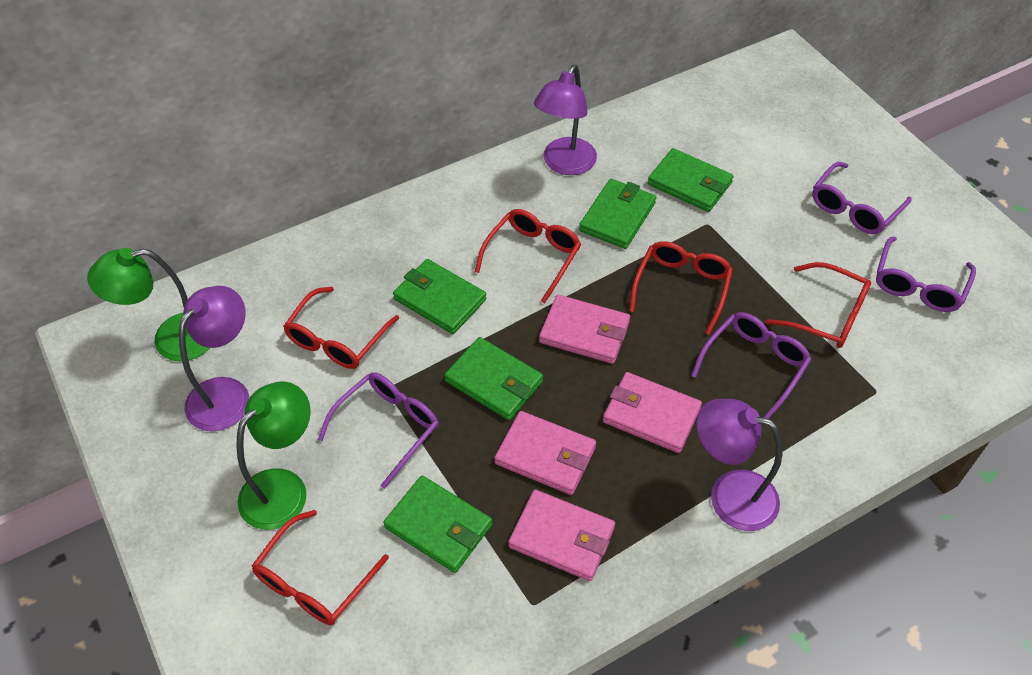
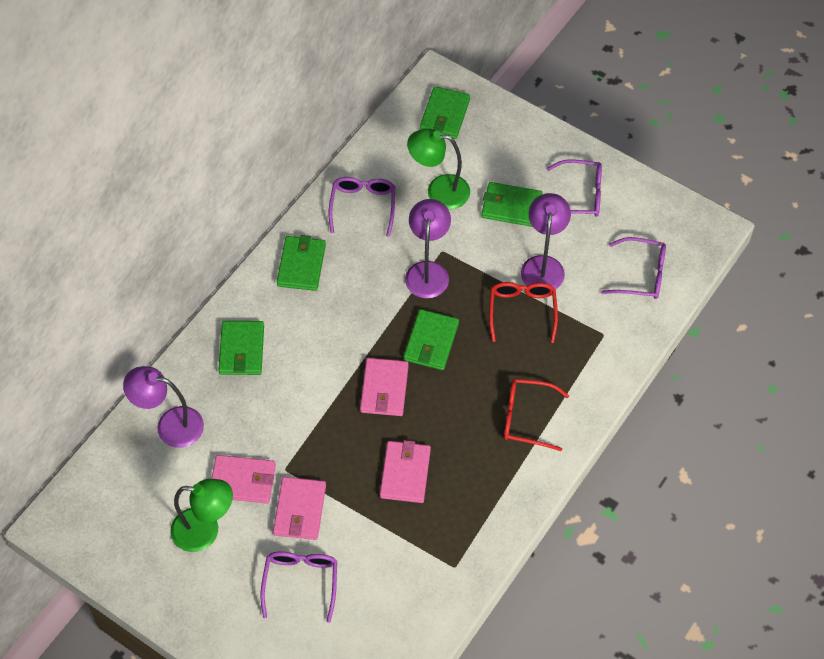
red glasses: 5 -> 2

